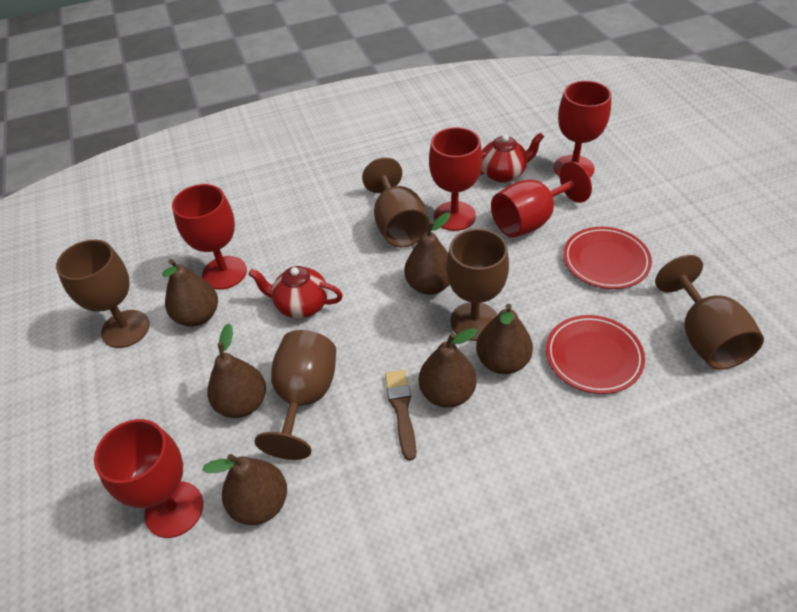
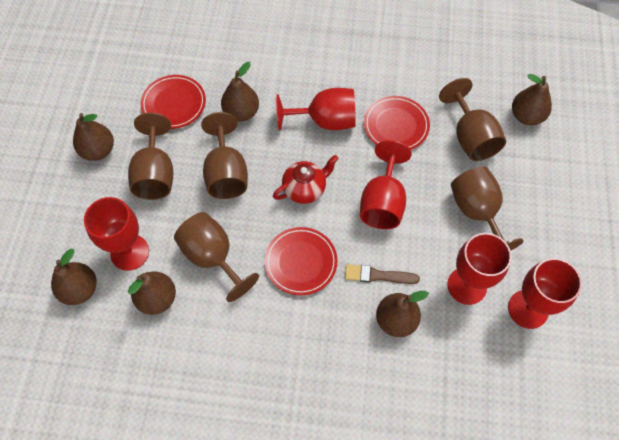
red plate: 2 -> 3
red teapot: 2 -> 1

